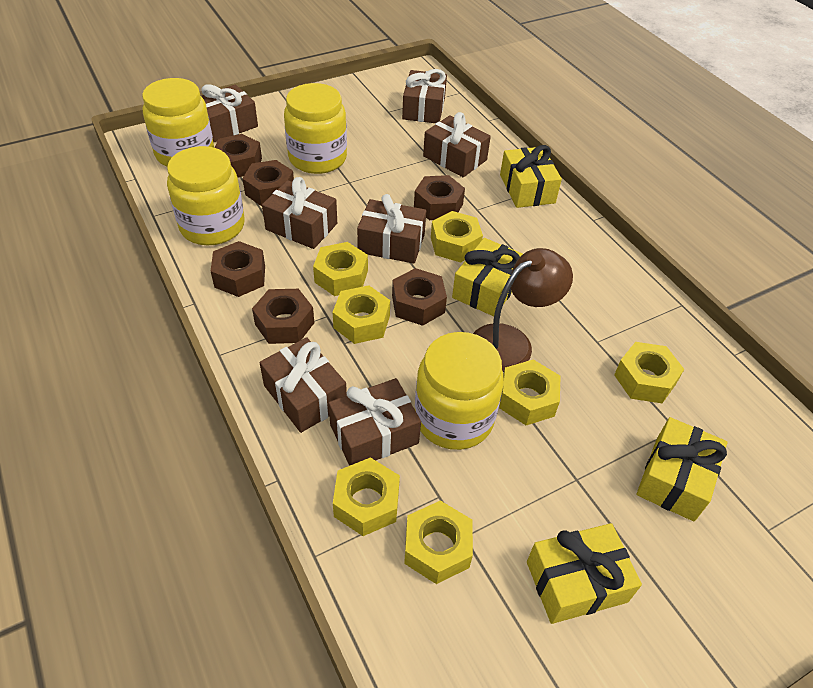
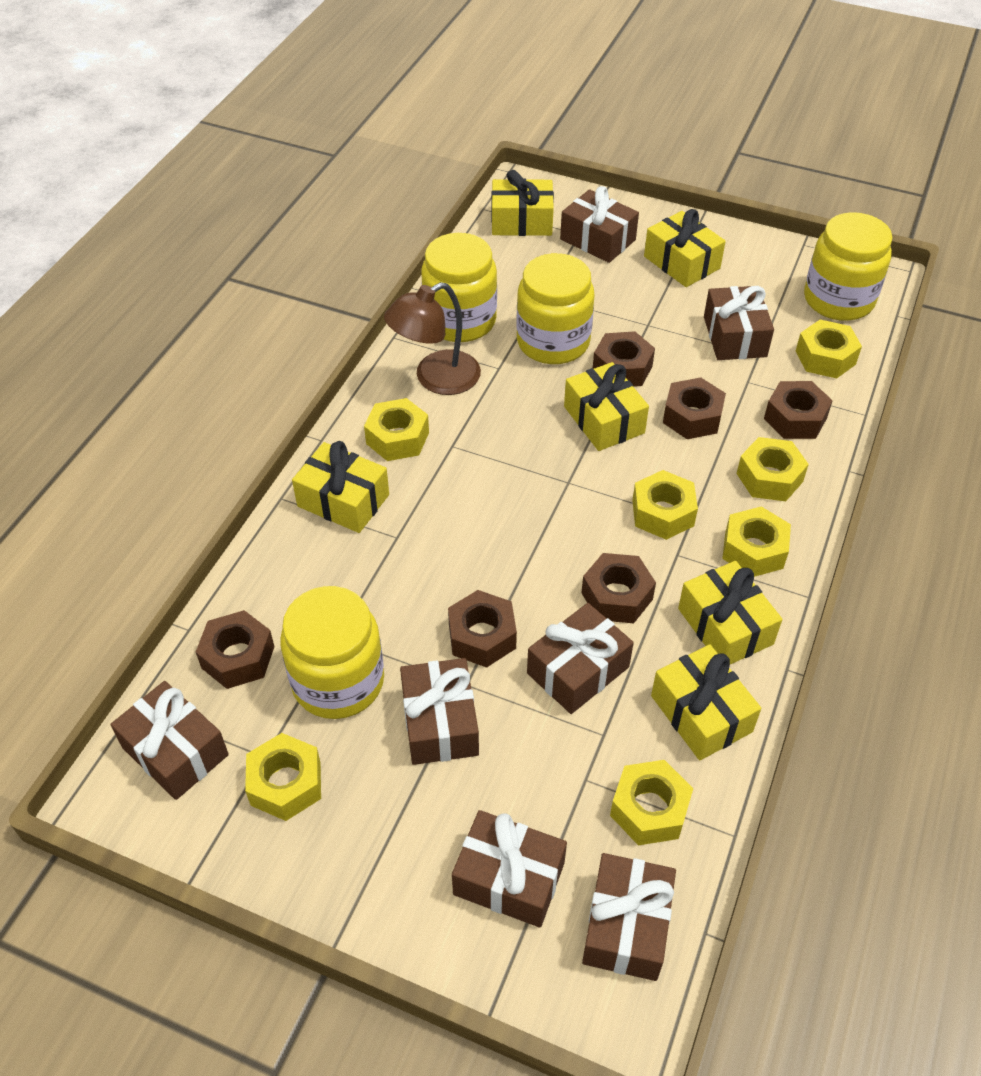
yellow gift: 4 -> 6

